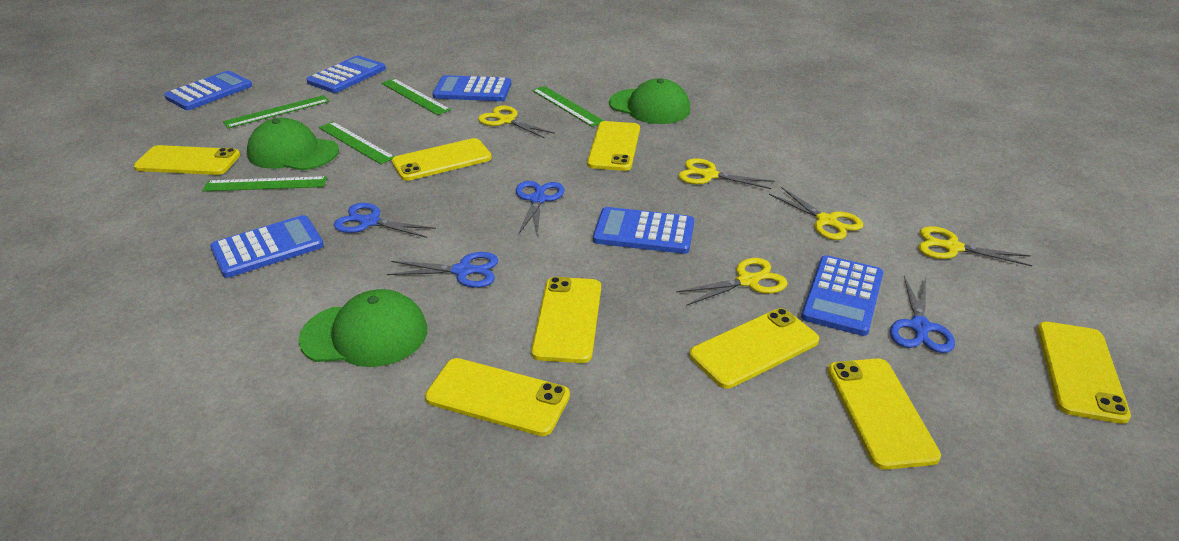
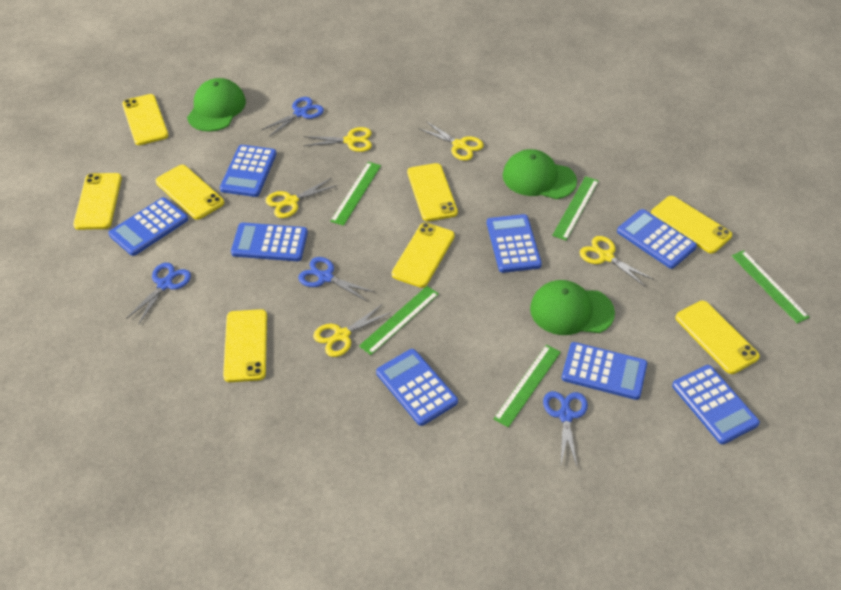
blue calculator: 6 -> 8

